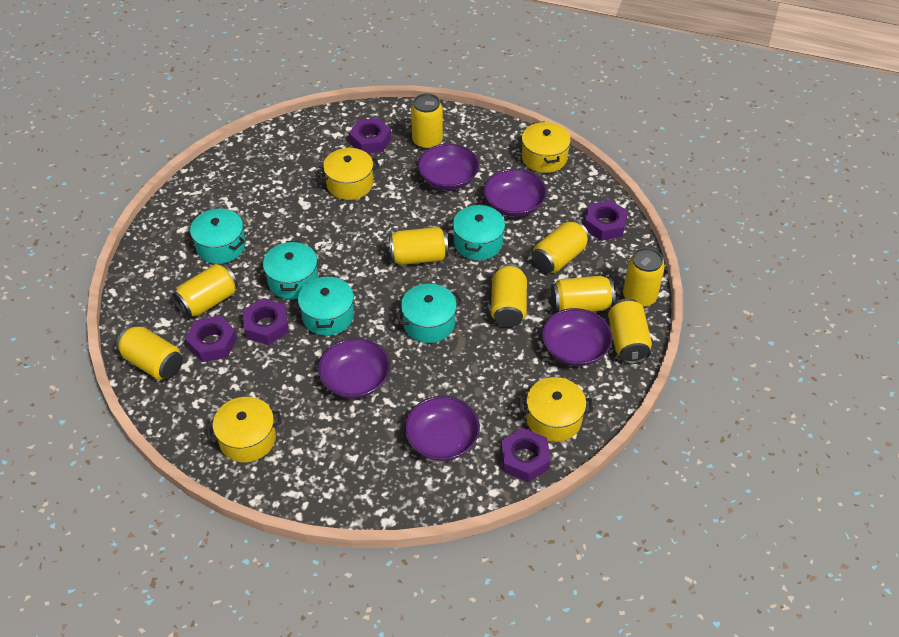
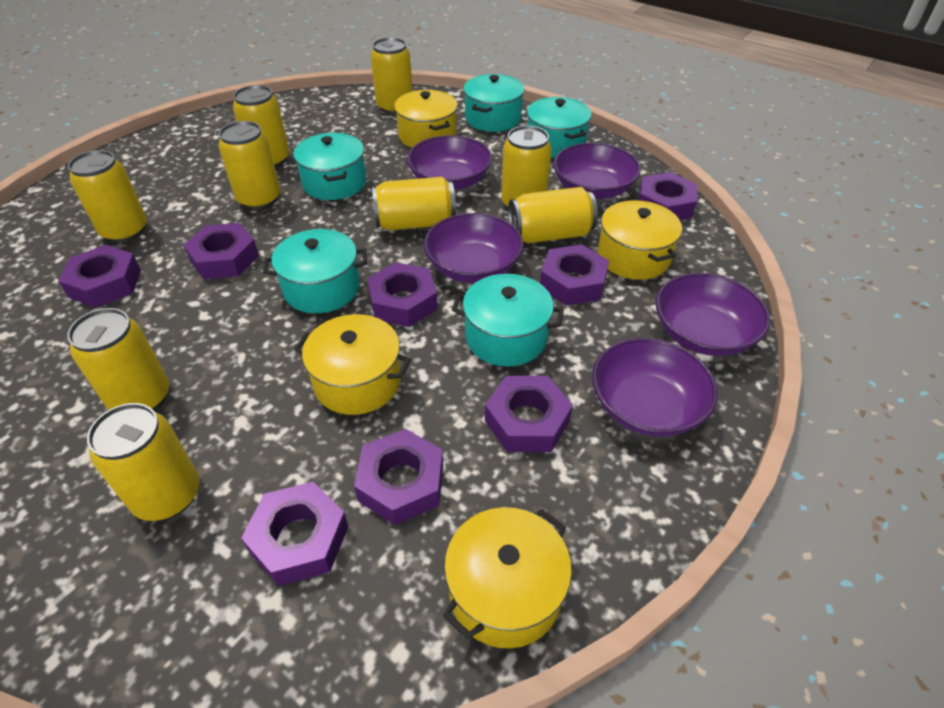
purple nut: 5 -> 8

